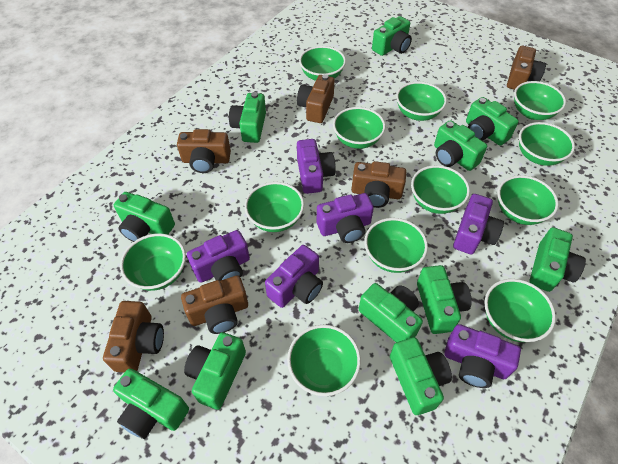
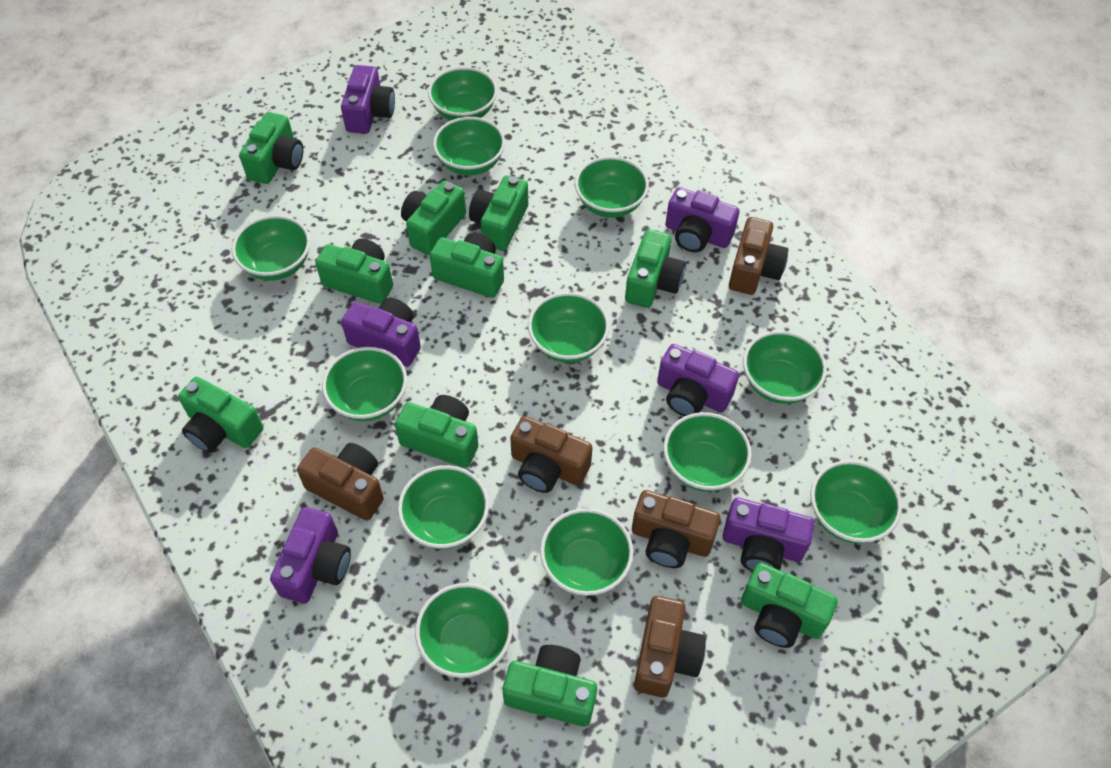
brown camera: 6 -> 5
green camera: 11 -> 10

